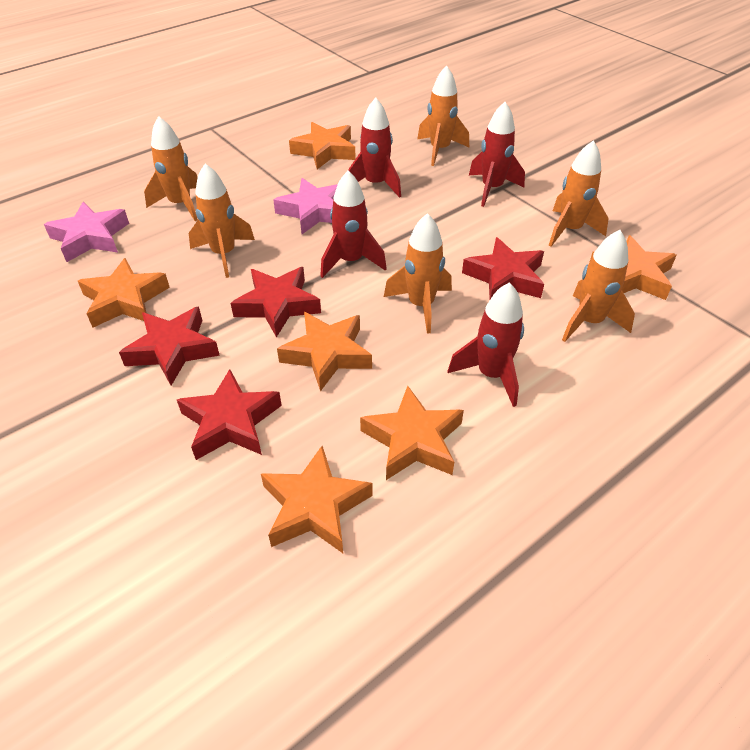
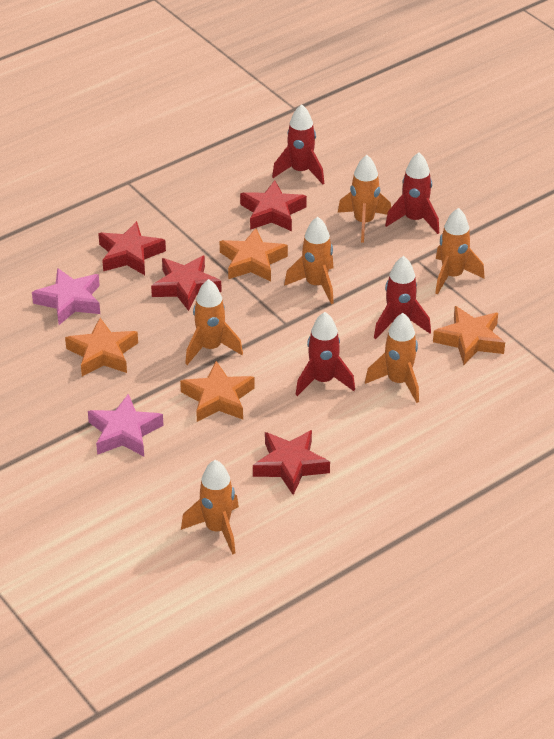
orange star: 6 -> 4

